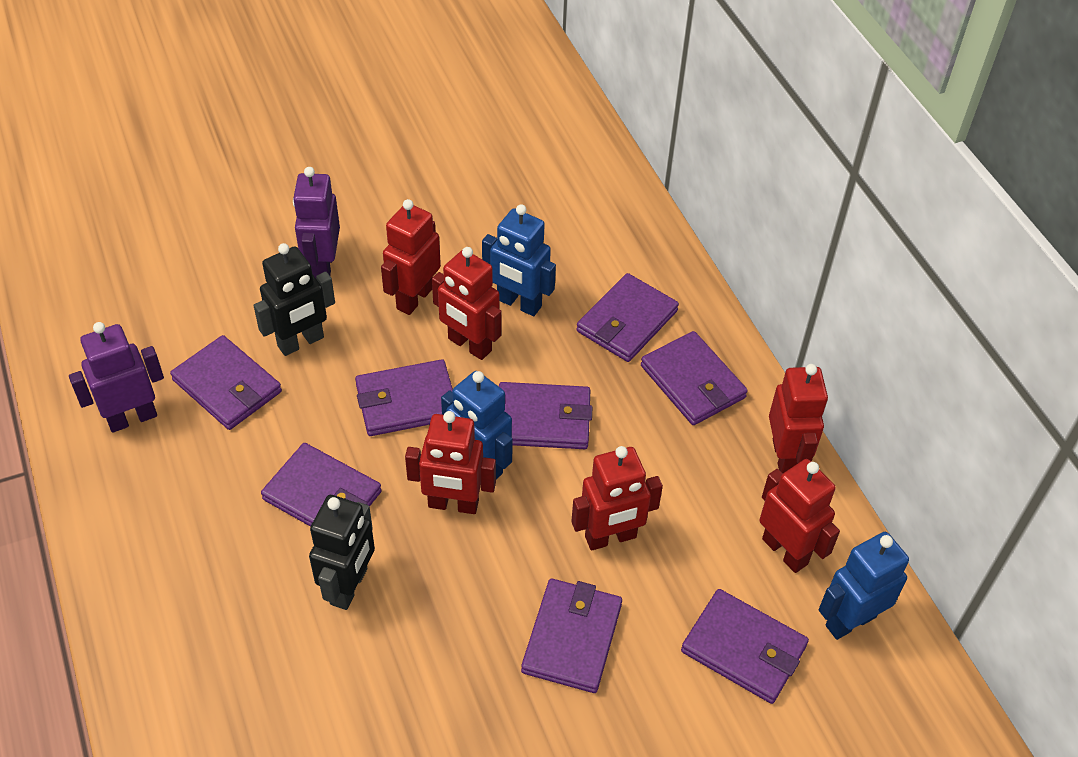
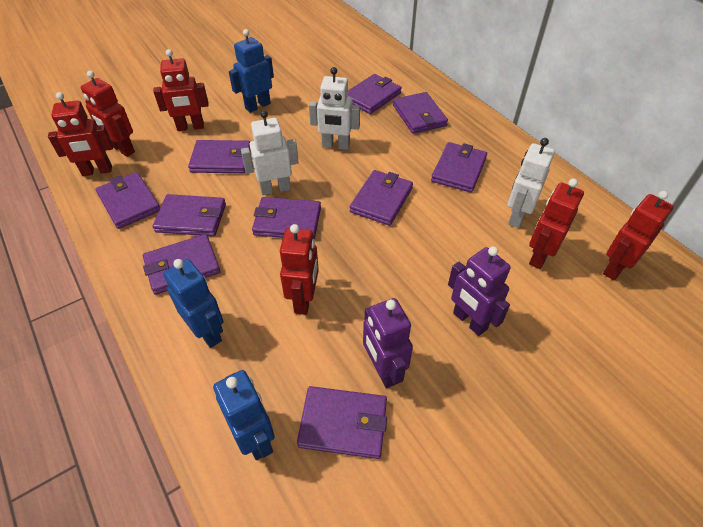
black robot: 2 -> 0
purple wallet: 8 -> 10
white robot: 0 -> 3

